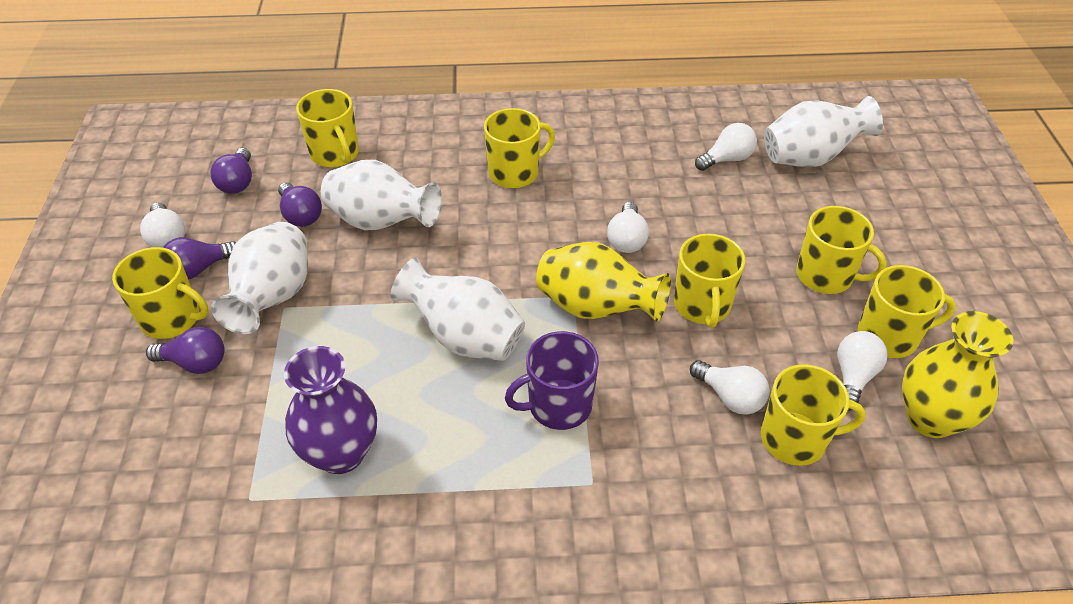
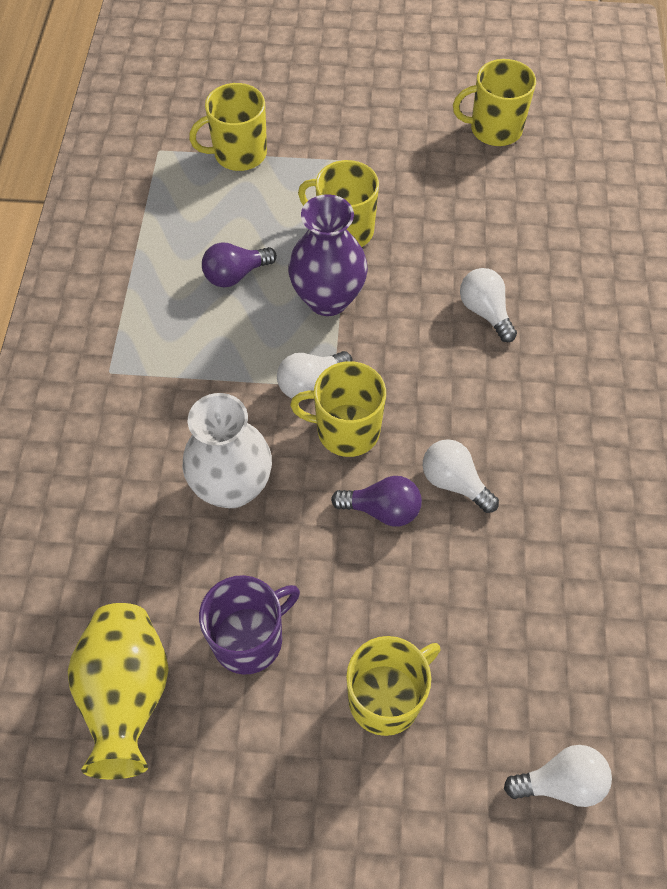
purple light bulb: 4 -> 2
white light bulb: 5 -> 4
white vase: 4 -> 1
yellow mug: 7 -> 5
yellow vase: 2 -> 1

